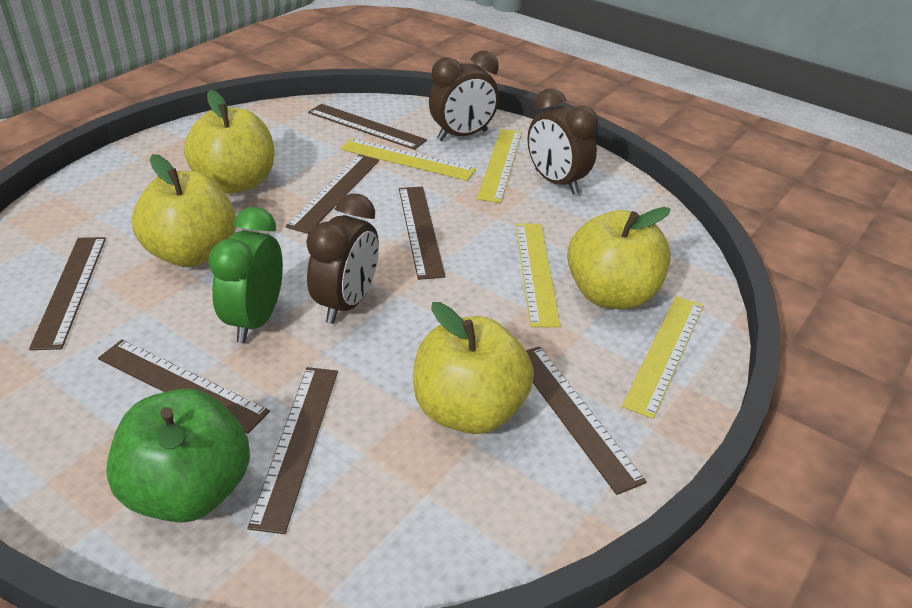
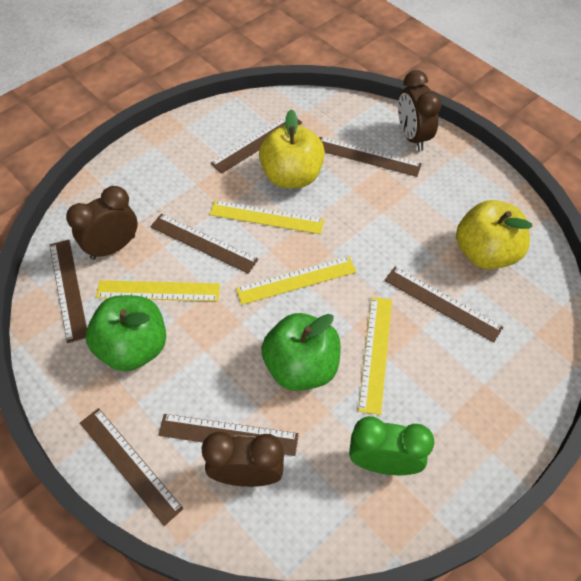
green apple: 1 -> 2
yellow apple: 4 -> 2

